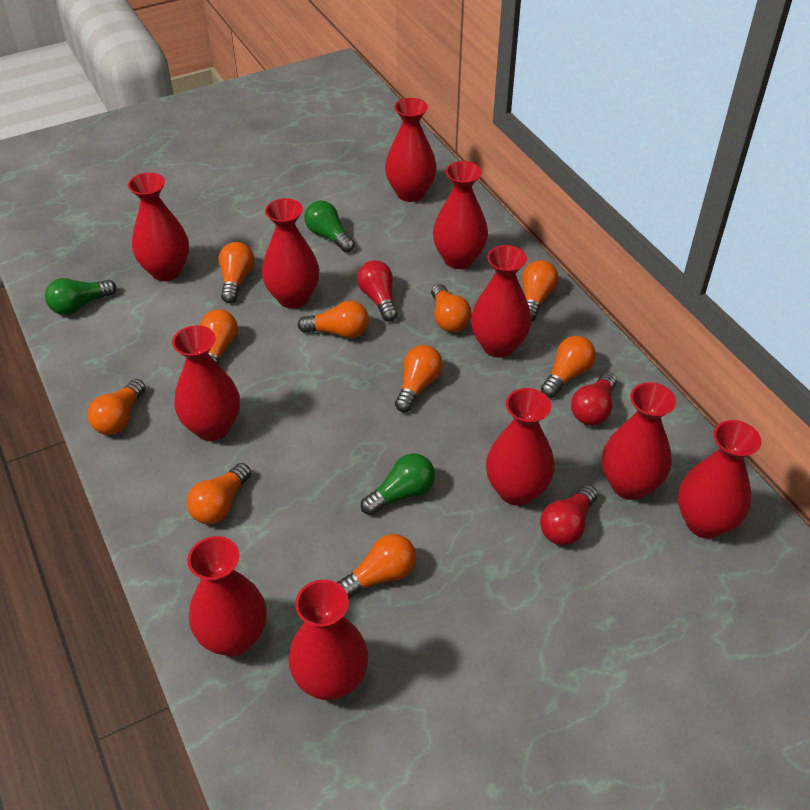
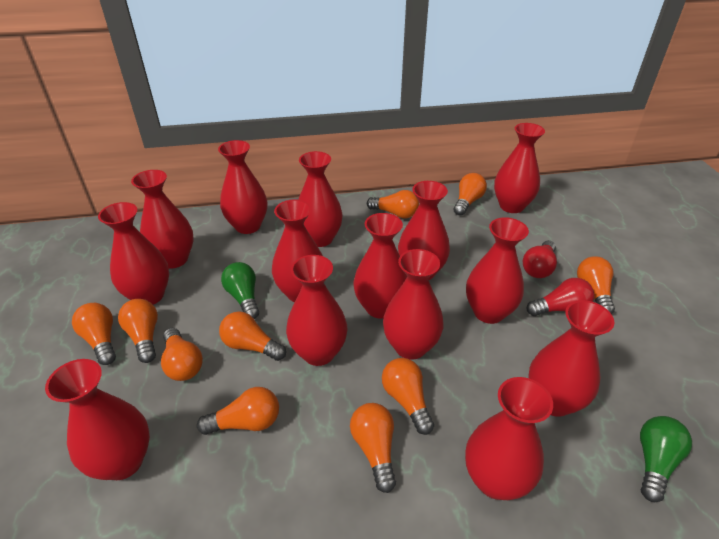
green light bulb: 3 -> 2
red light bulb: 3 -> 2
red vase: 11 -> 14

